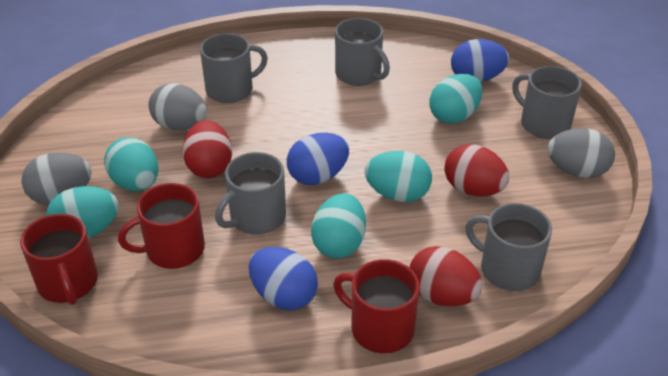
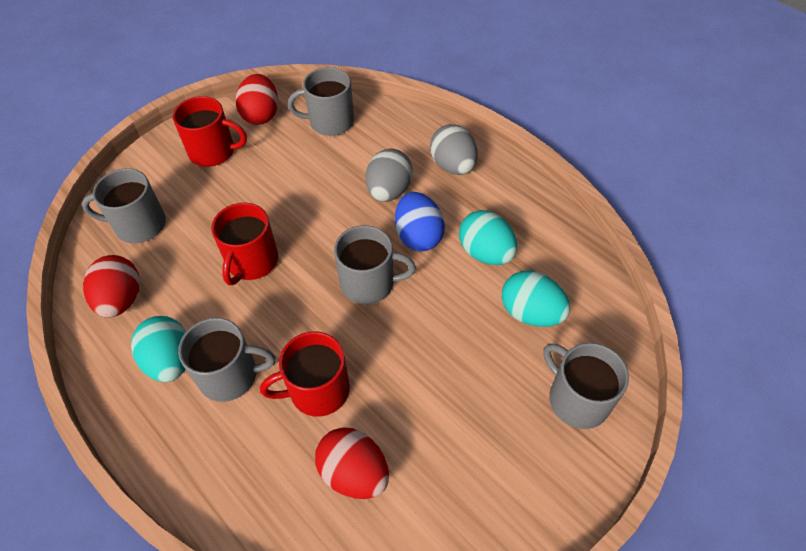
blue egg: 3 -> 1
grey egg: 3 -> 2
turquoise egg: 5 -> 3

